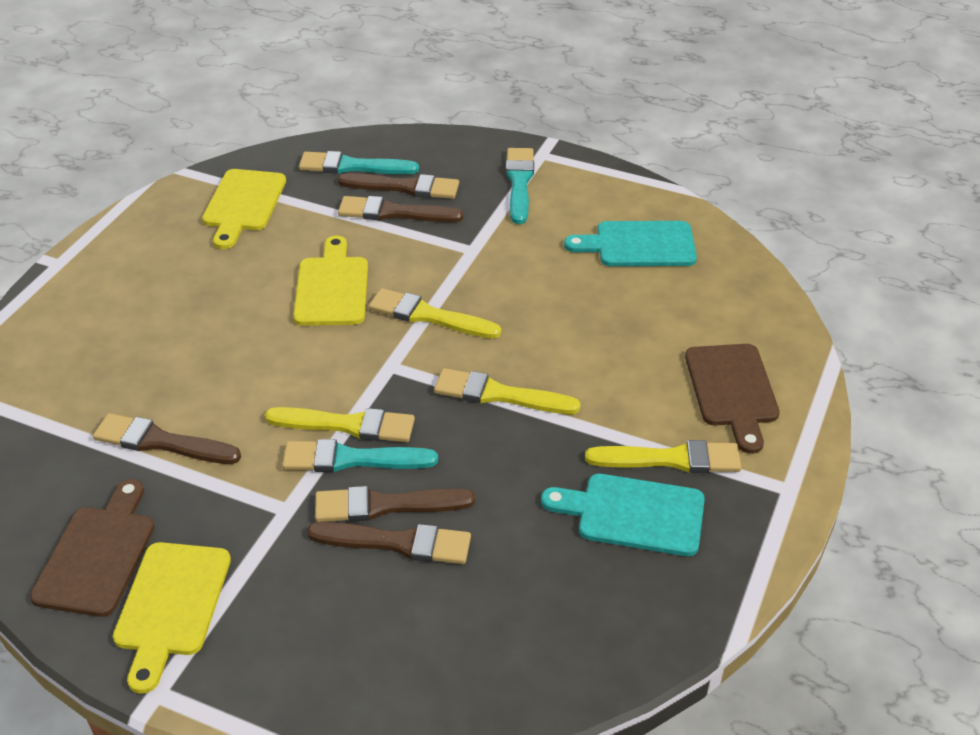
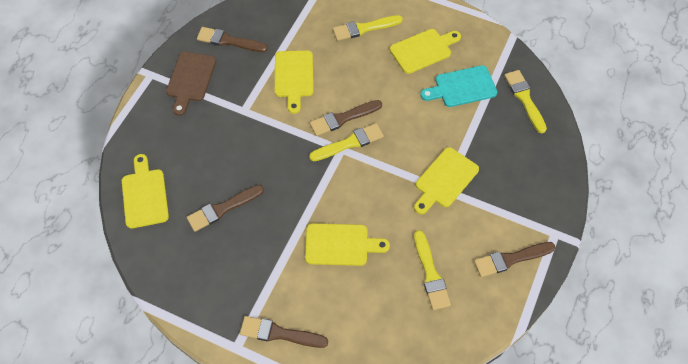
brown cutting board: 2 -> 1
turquoise brush: 3 -> 0
turquoise cutting board: 2 -> 1
yellow cutting board: 3 -> 5

